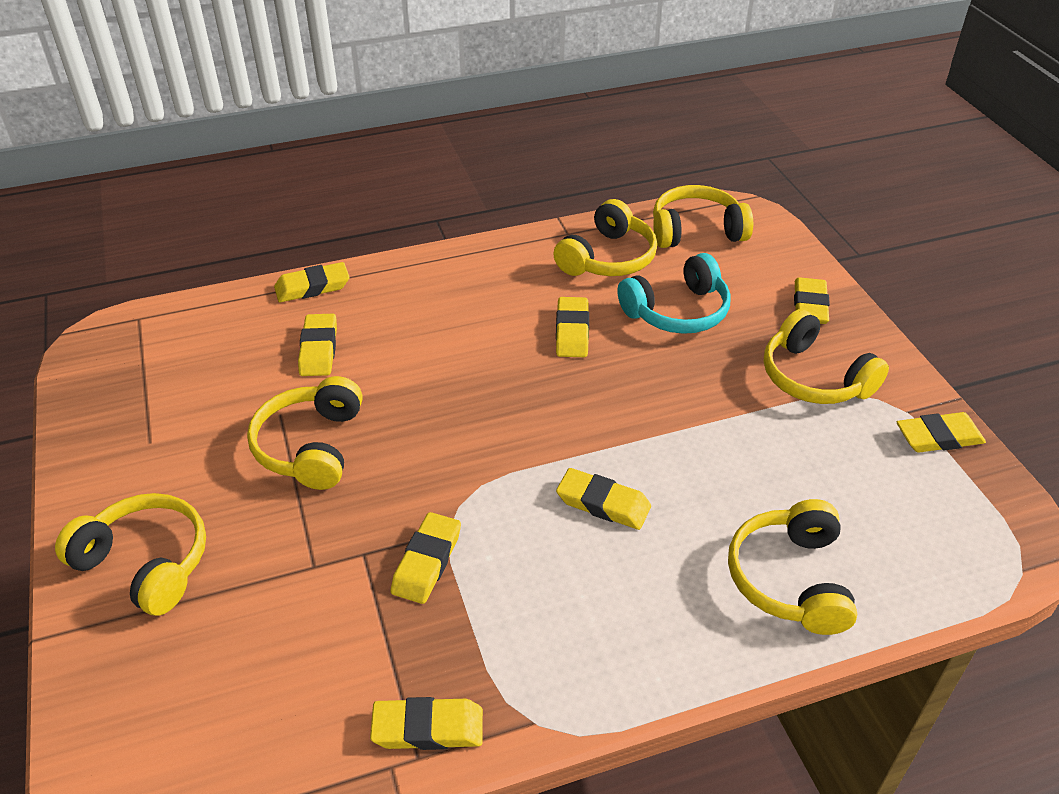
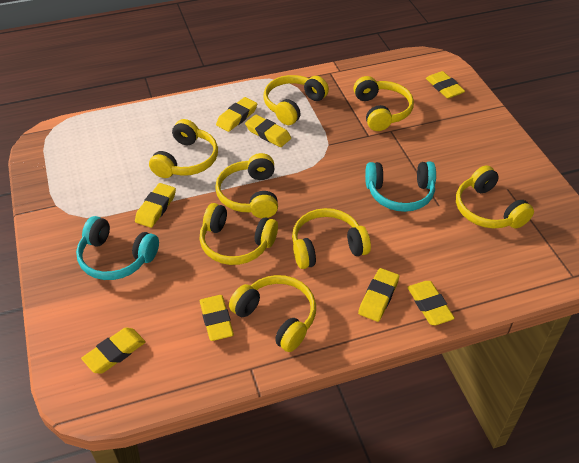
turquoise headphones: 1 -> 2
yellow headphones: 6 -> 8

